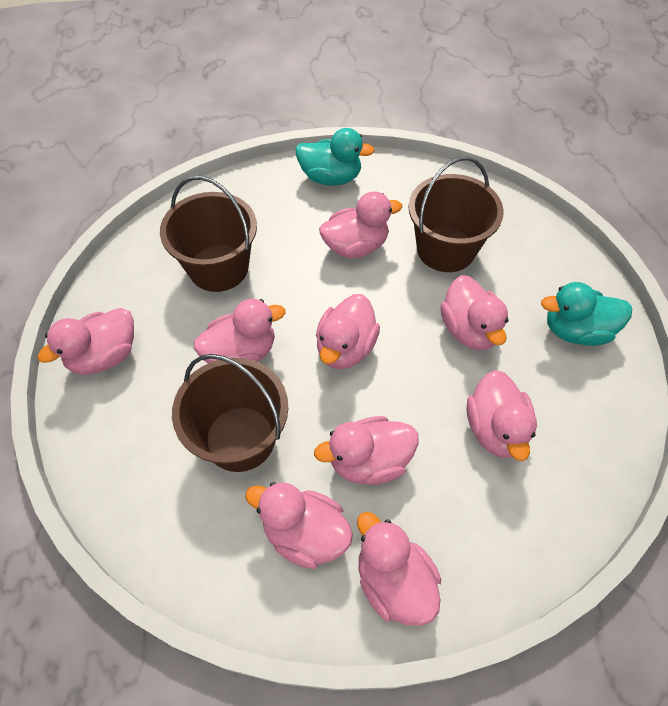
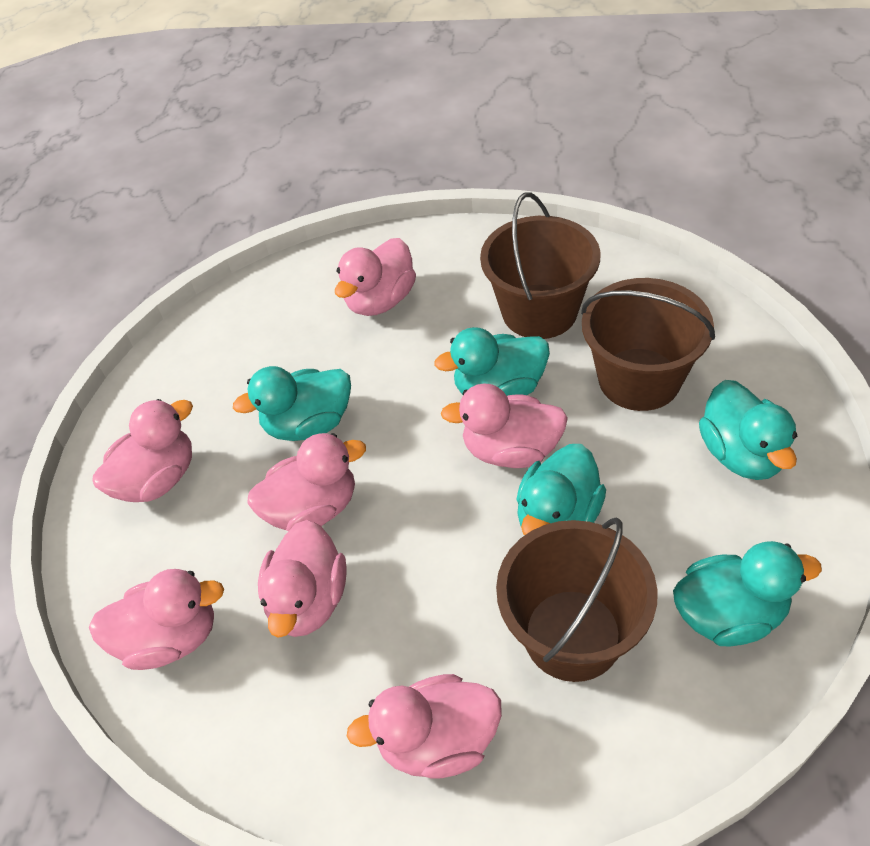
pink duck: 9 -> 7
turquoise duck: 2 -> 5

